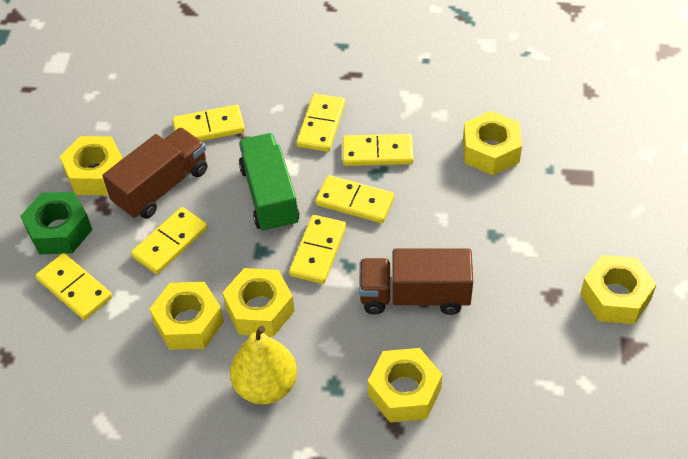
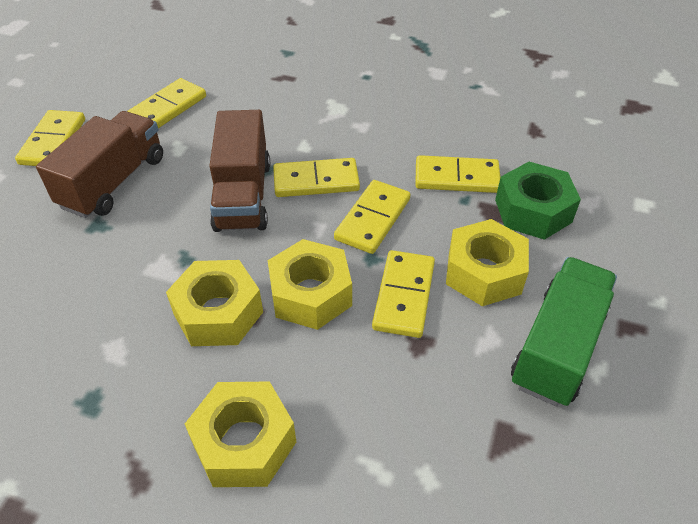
yellow domino: 7 -> 6
yellow nut: 6 -> 4
yellow pear: 1 -> 0

